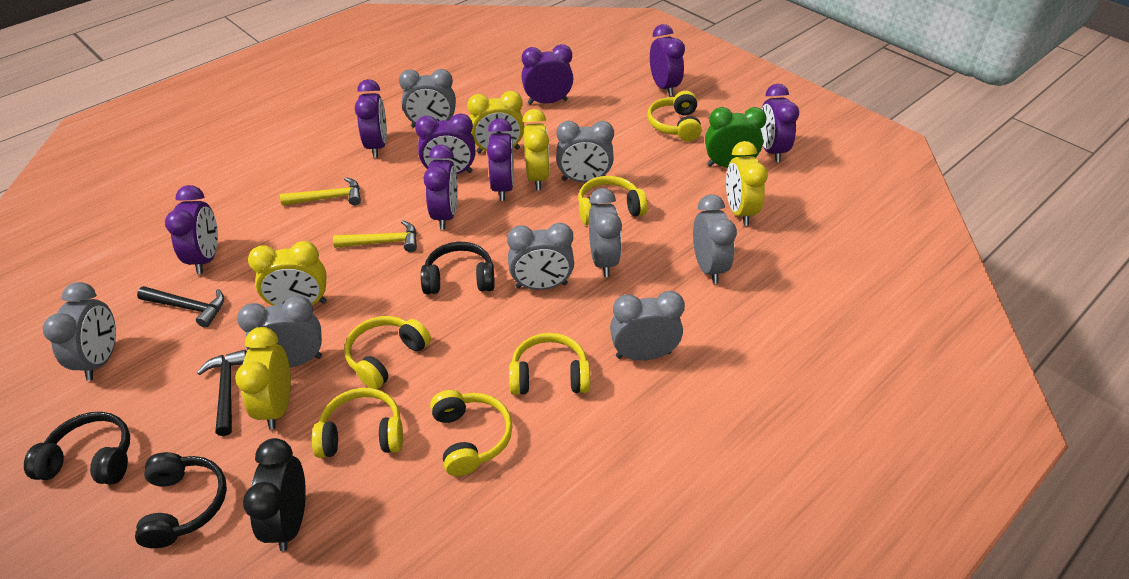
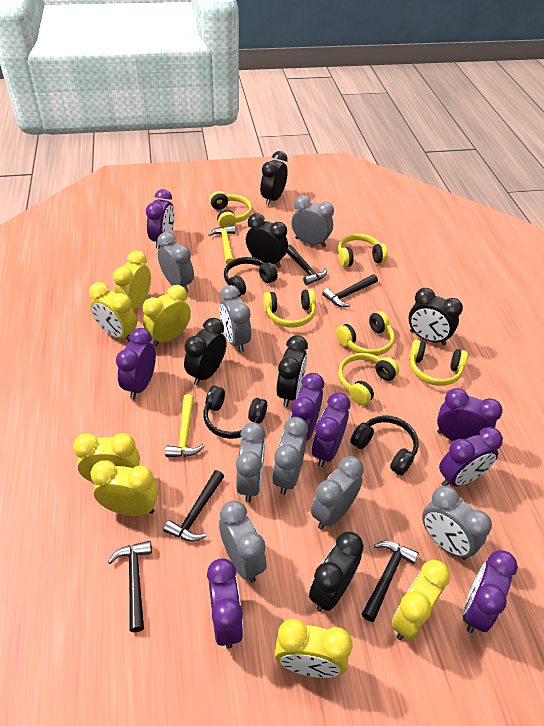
black clock: 1 -> 6
black hammer: 2 -> 5
green clock: 1 -> 0
yellow clock: 5 -> 7

